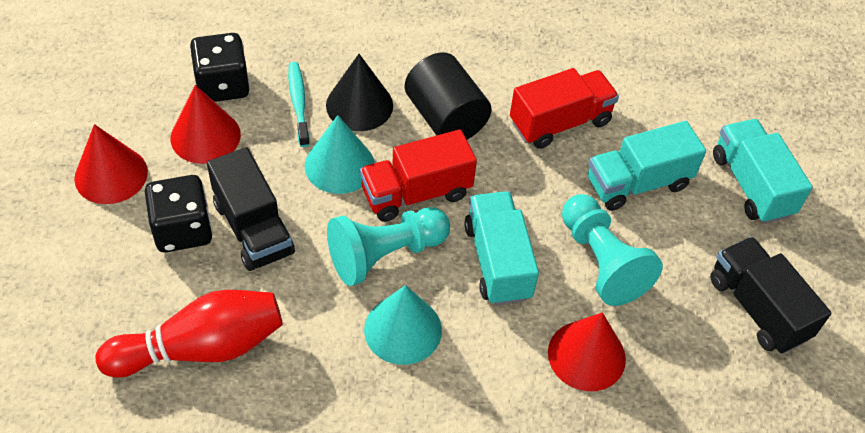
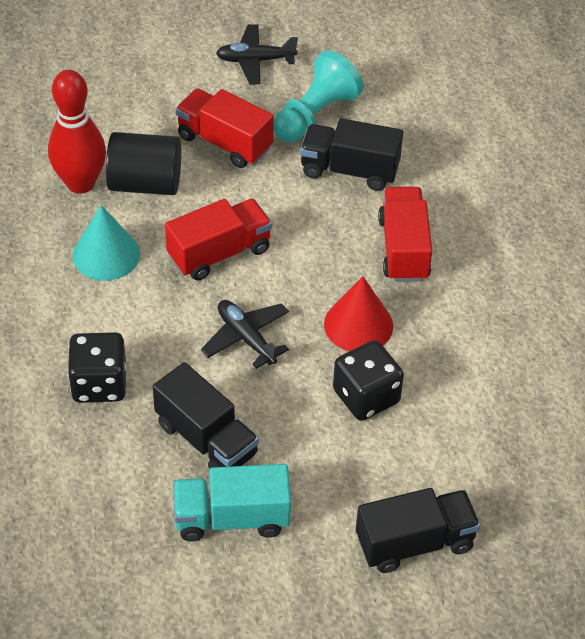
black cone: 1 -> 0
black plane: 0 -> 2
black truck: 2 -> 3
red cone: 3 -> 1
red truck: 2 -> 3
turquoise cone: 2 -> 1
turquoise pawn: 2 -> 1
turquoise toothbrush: 1 -> 0
turquoise truck: 3 -> 1

